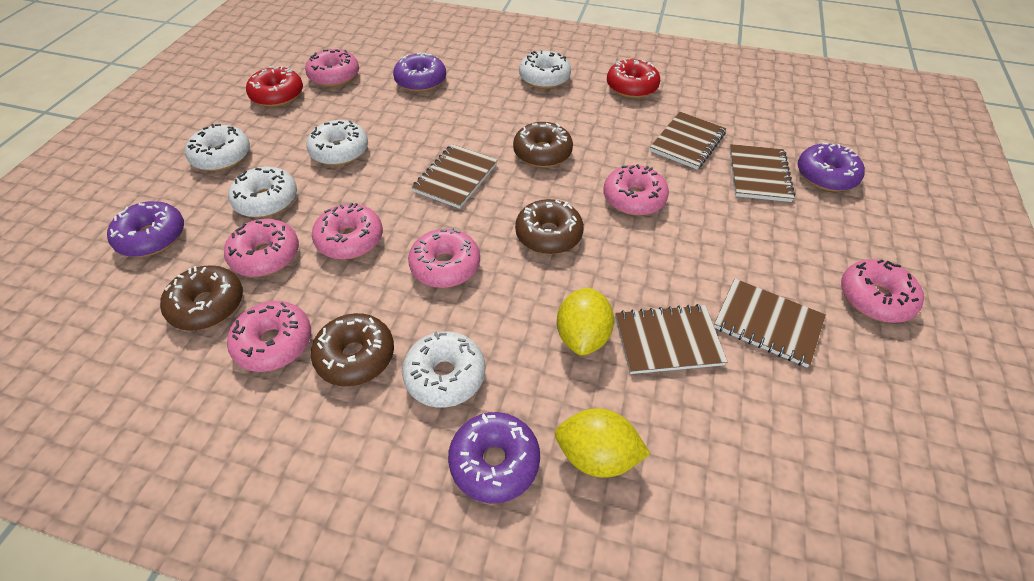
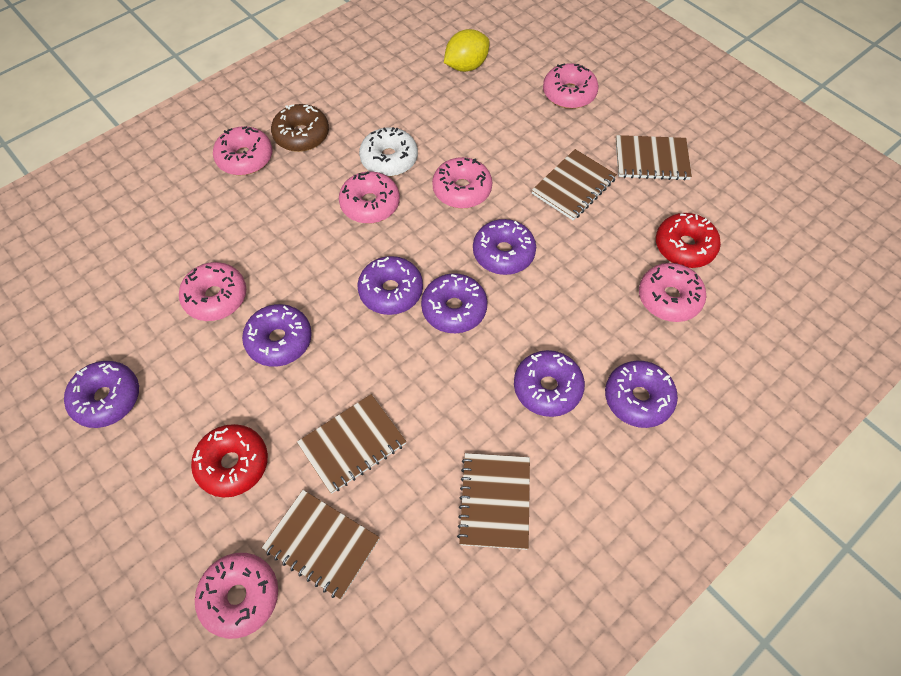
brown donut: 4 -> 1
purple donut: 4 -> 7
white donut: 5 -> 1
yellow lemon: 2 -> 1

